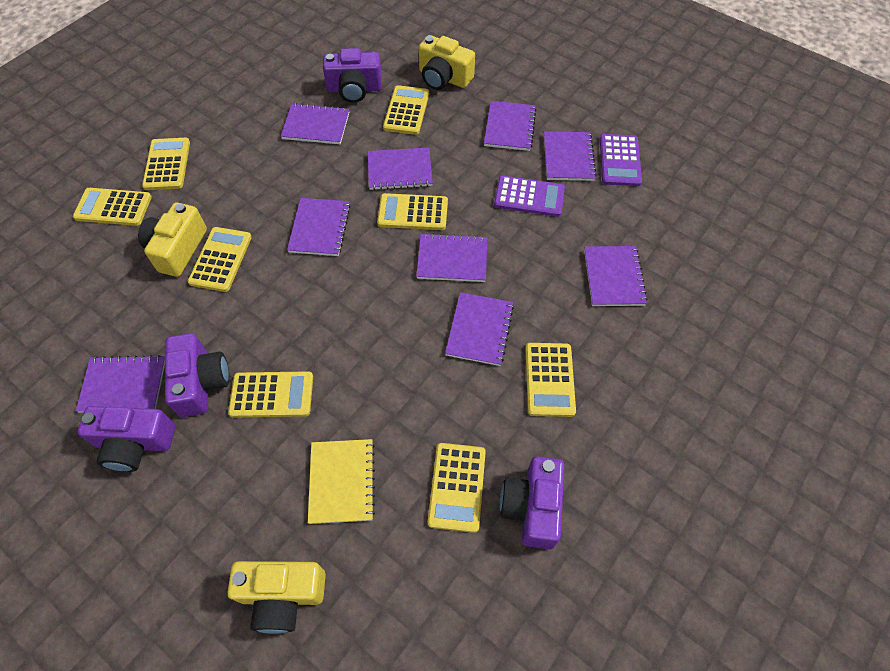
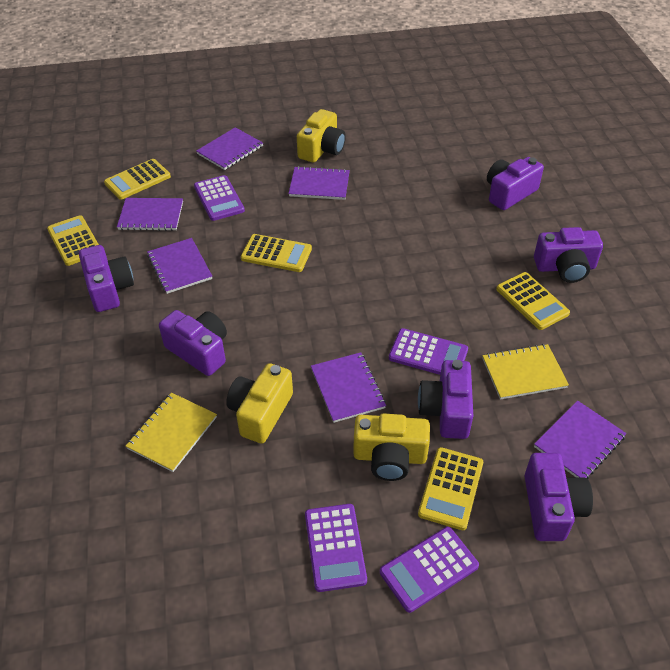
purple calculator: 2 -> 4
purple camera: 4 -> 6
purple notebook: 9 -> 6
yellow calculator: 8 -> 5
yellow notebook: 1 -> 2

